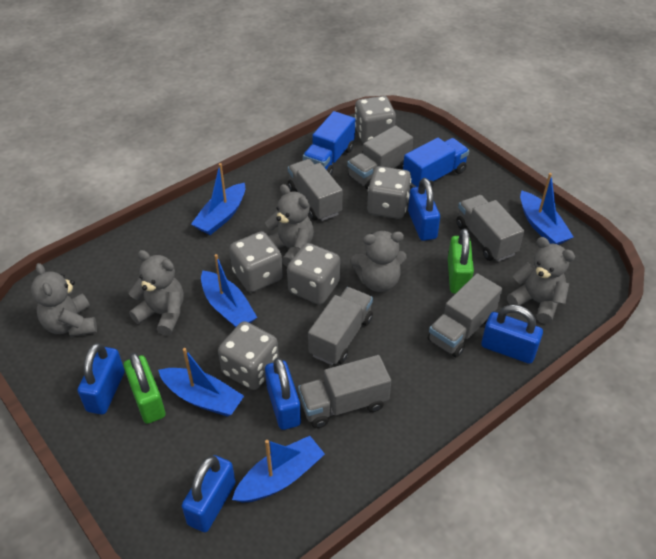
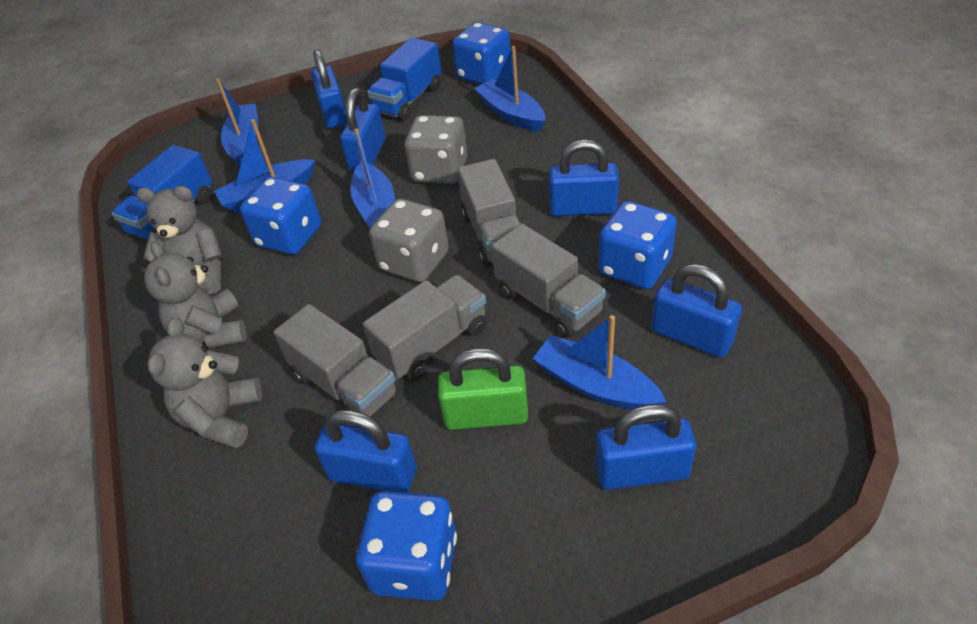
blue dice: 0 -> 4
blue padlock: 5 -> 6
green padlock: 2 -> 1
grey dice: 5 -> 2
grey teddy bear: 5 -> 3
grey truck: 6 -> 4

